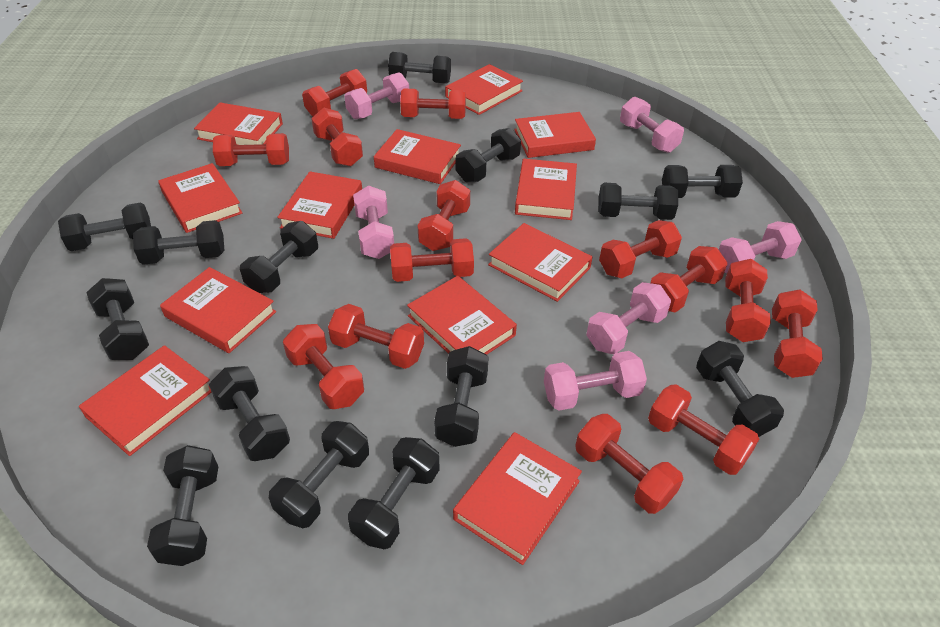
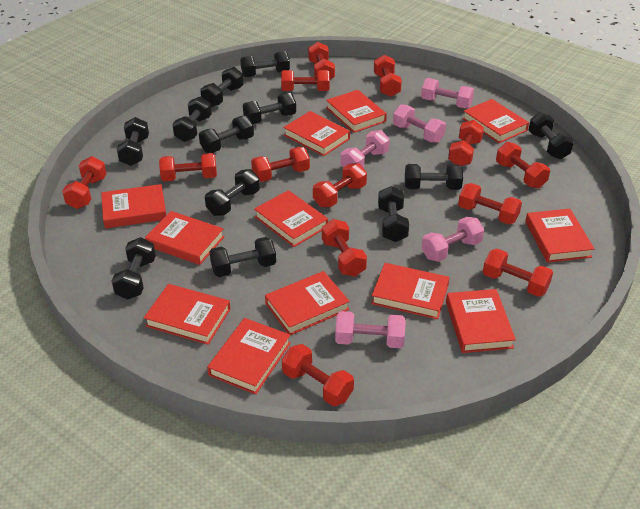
black dumbbell: 14 -> 12
pink dumbbell: 6 -> 5
red dumbbell: 14 -> 13

